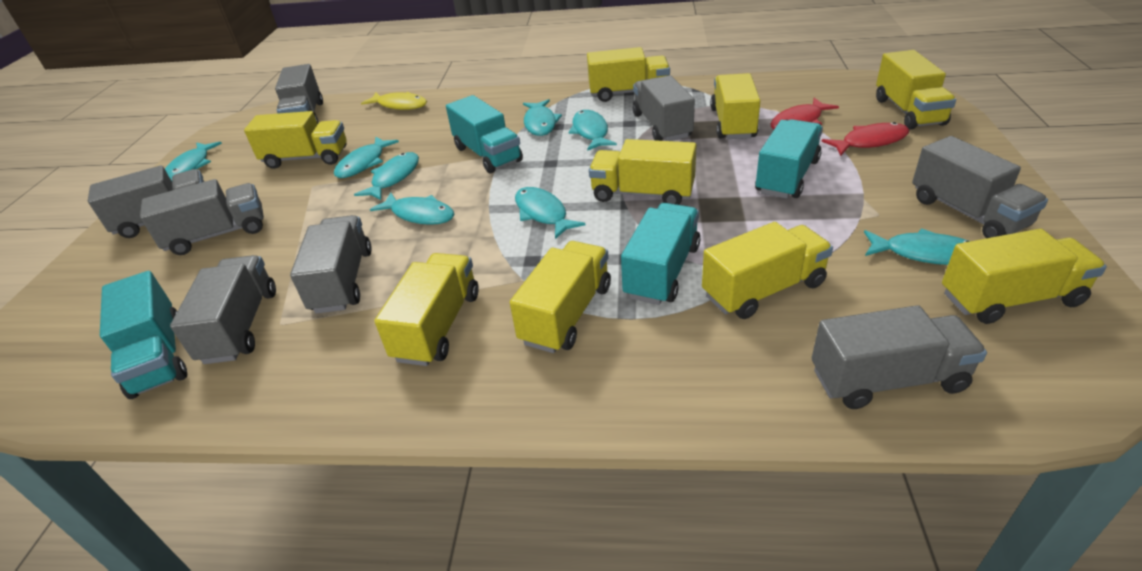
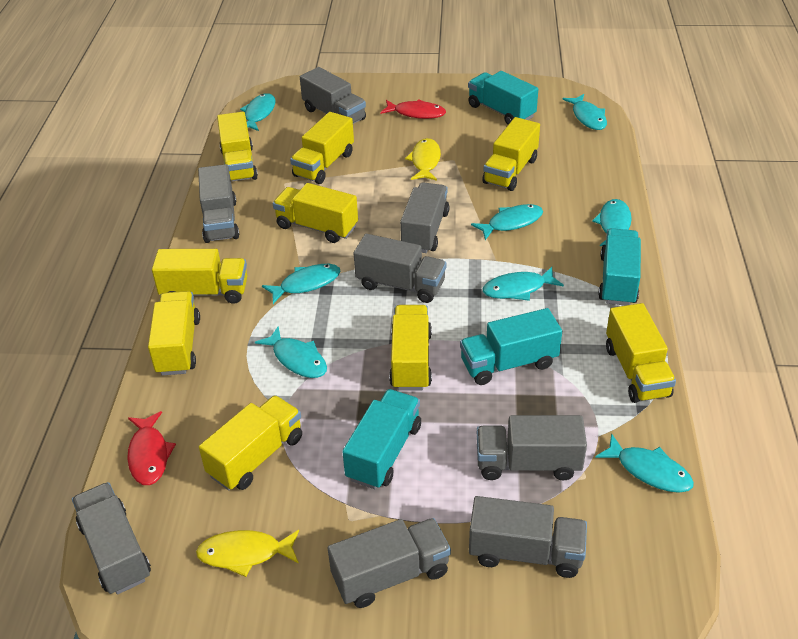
yellow fish: 1 -> 2

